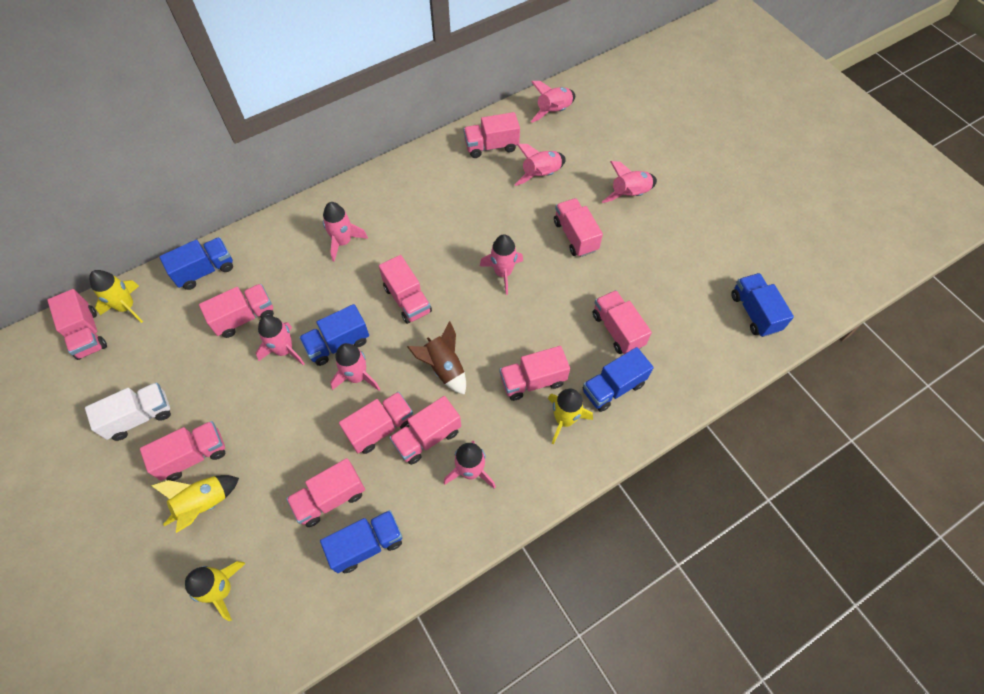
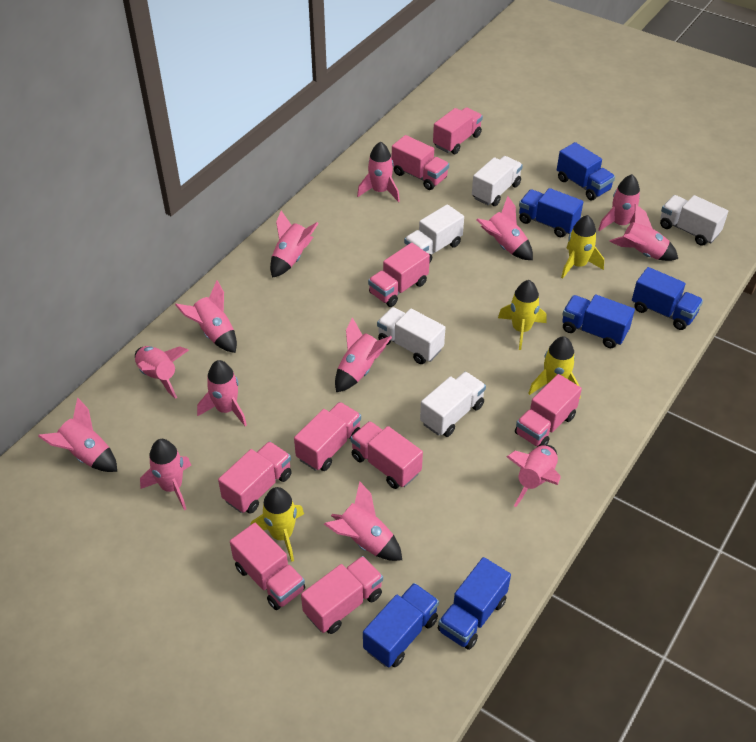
blue truck: 5 -> 6
brown rocket: 1 -> 0
pink rocket: 8 -> 13
pink truck: 11 -> 9
white truck: 1 -> 5

